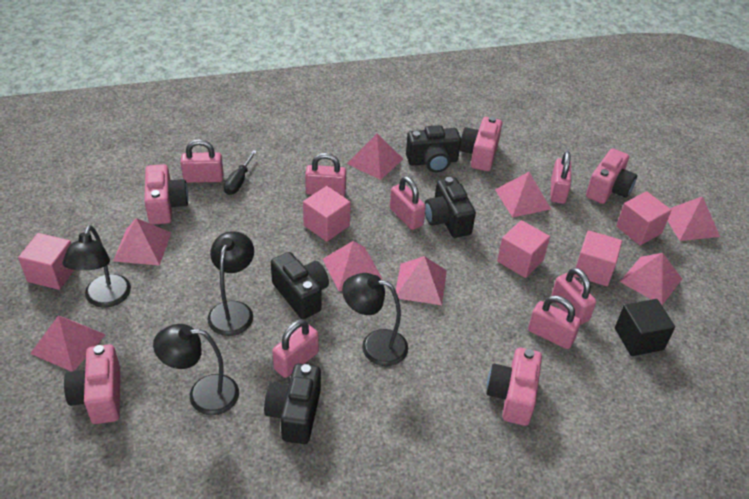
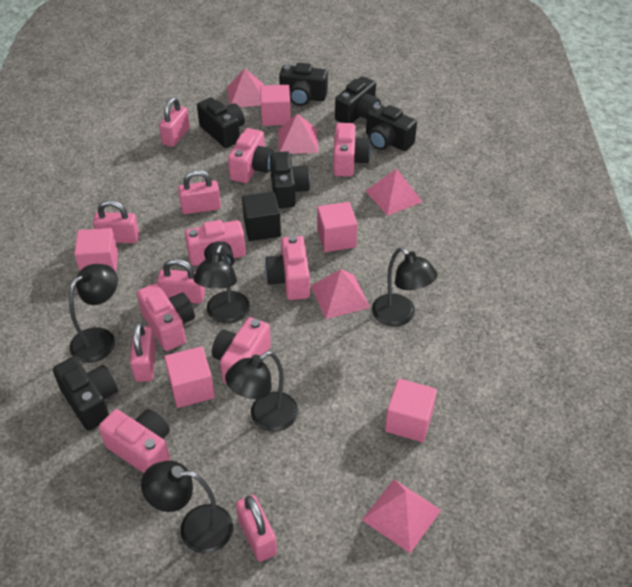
black camera: 4 -> 6
black lamp: 4 -> 5
black screwdriver: 1 -> 0
pink camera: 5 -> 7
pink padlock: 7 -> 6
pink pyramid: 8 -> 5

